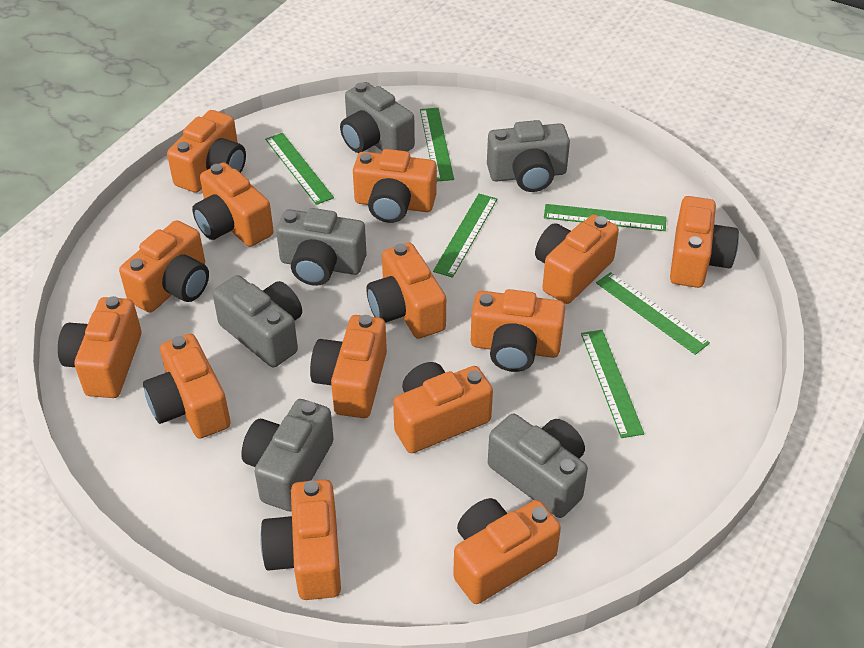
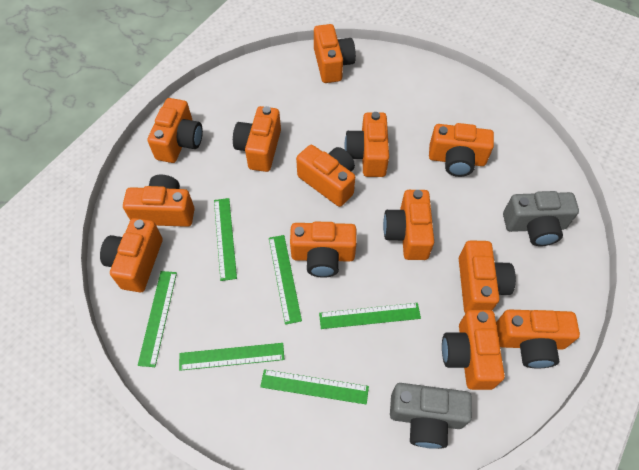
grey camera: 6 -> 2
orange camera: 14 -> 13

